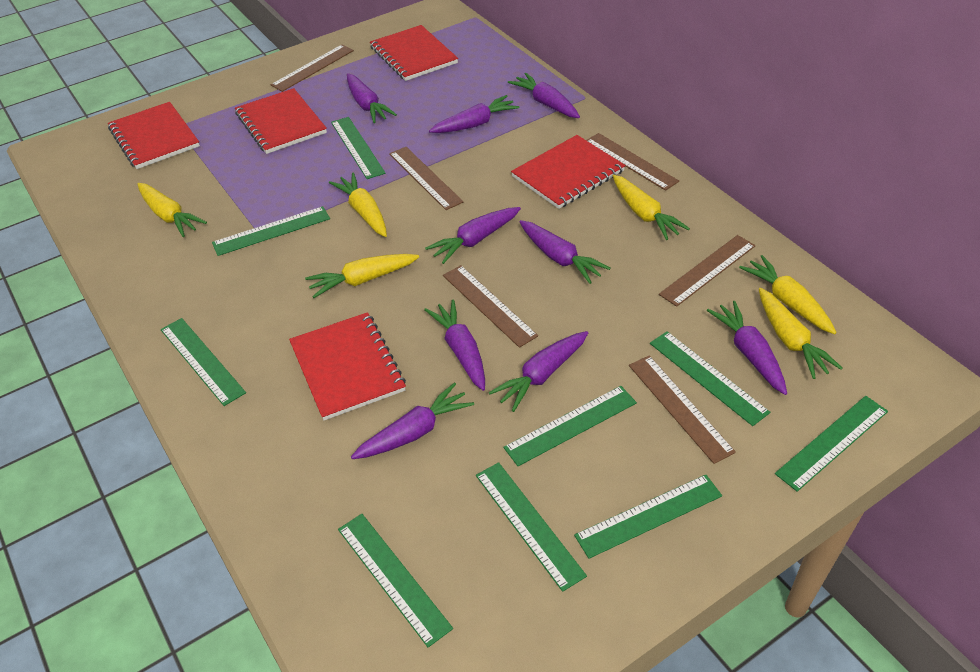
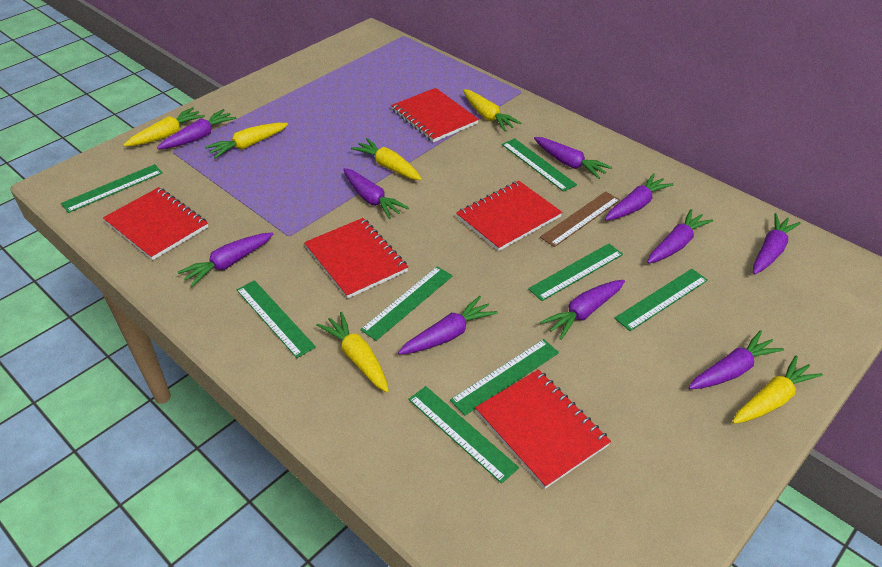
brown ruler: 6 -> 1
green ruler: 9 -> 8
purple carrot: 9 -> 10

